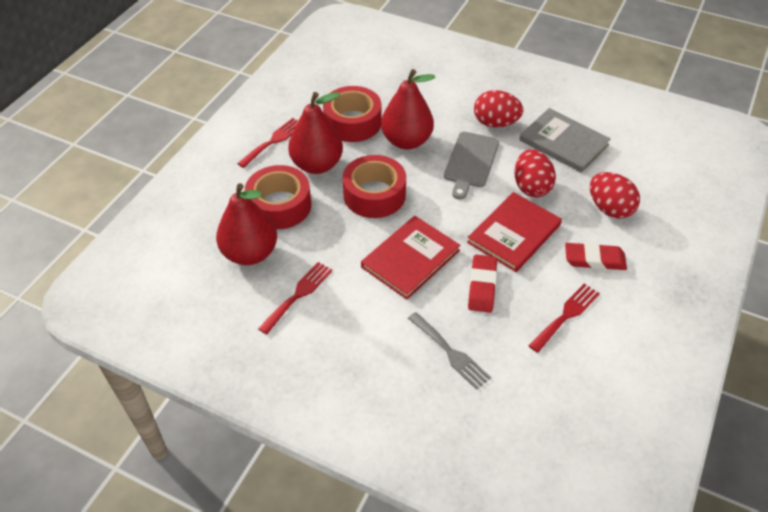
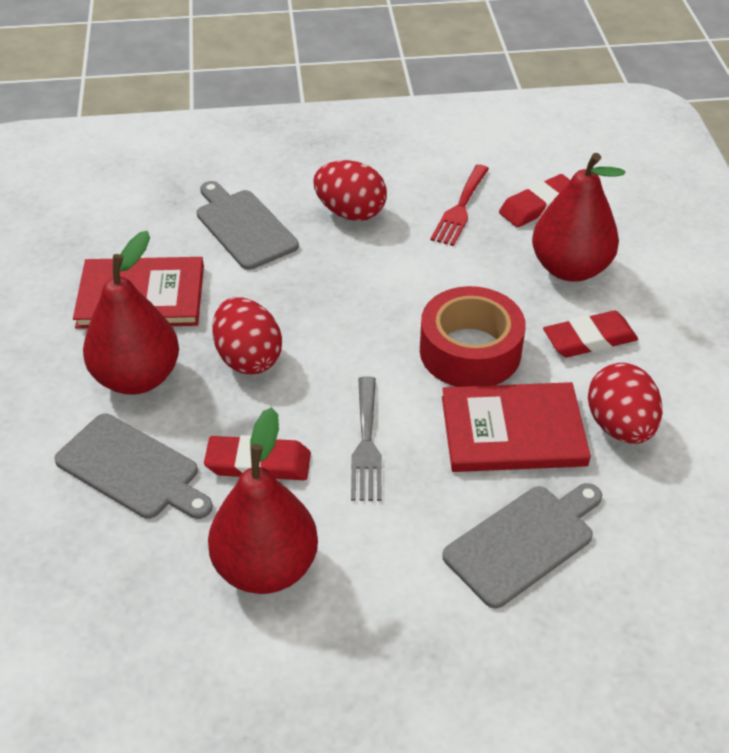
grey book: 1 -> 0
grey cutting board: 1 -> 3
red eraser: 2 -> 3
red fork: 3 -> 1
red tape: 3 -> 1

